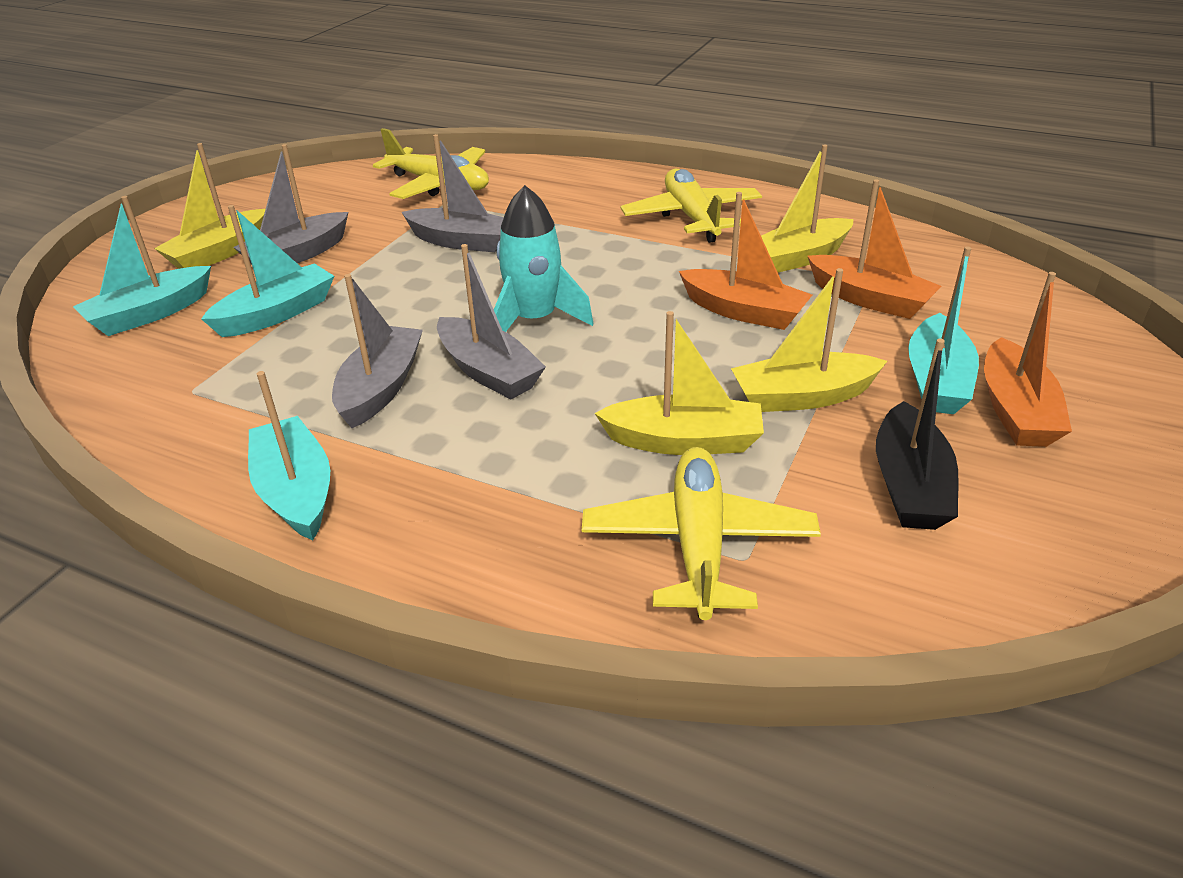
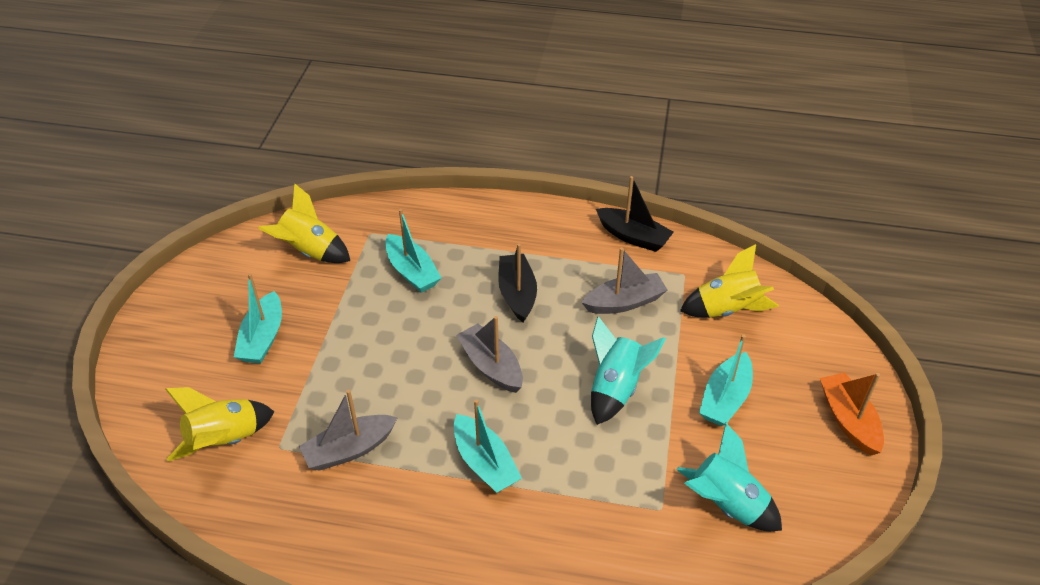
black boat: 1 -> 2
grey boat: 4 -> 3
orange boat: 3 -> 1
turquoise rocket: 1 -> 2
yellow boat: 4 -> 0
yellow plane: 3 -> 0
yellow rocket: 0 -> 3

